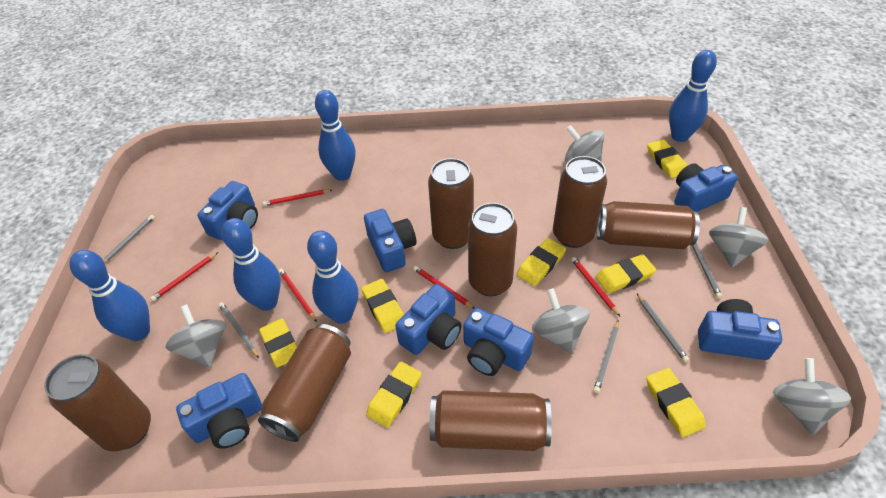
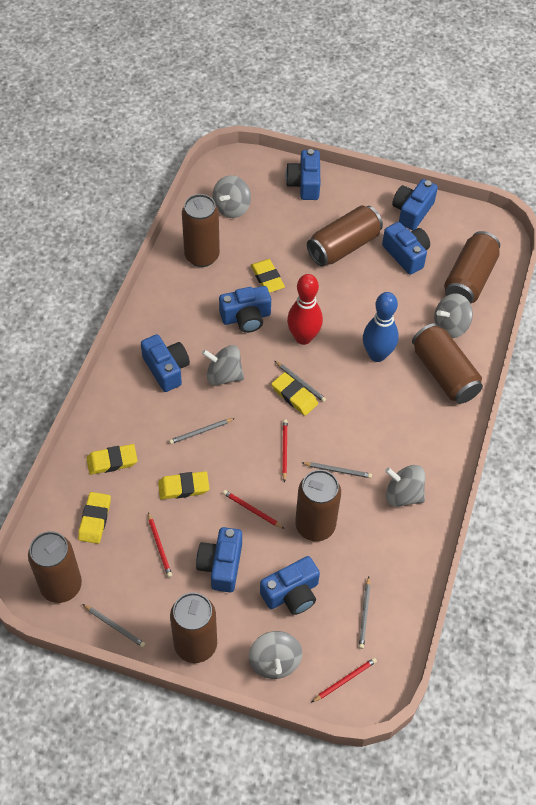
blue bowling pin: 5 -> 1
red bowling pin: 0 -> 1
red pencil: 5 -> 4
yellow eraser: 7 -> 5

